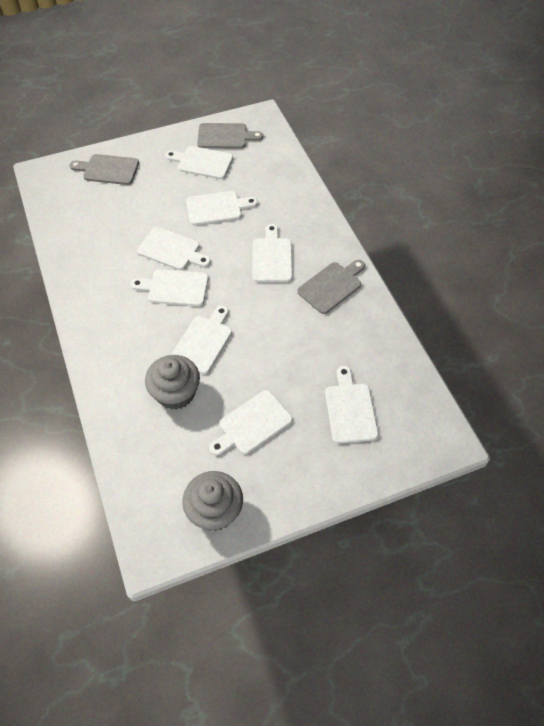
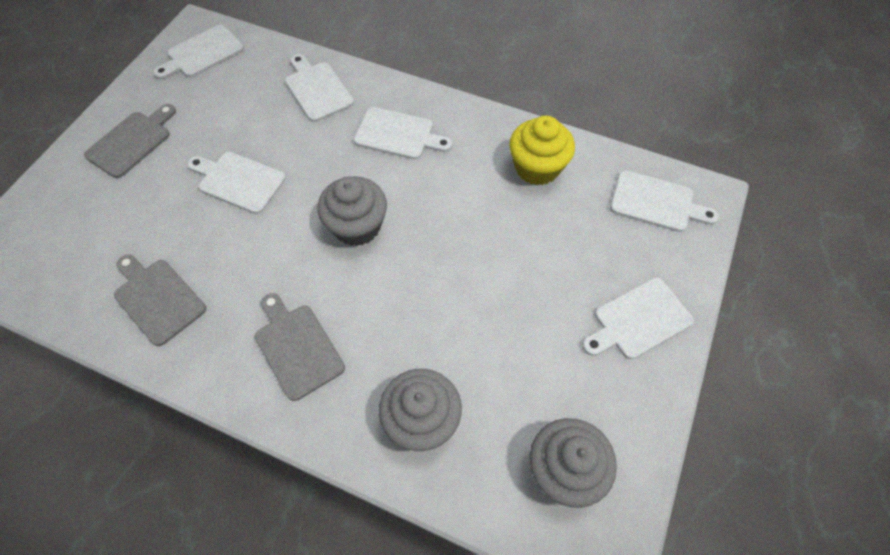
grey cupcake: 2 -> 3
white cutting board: 8 -> 6
yellow cupcake: 0 -> 1

